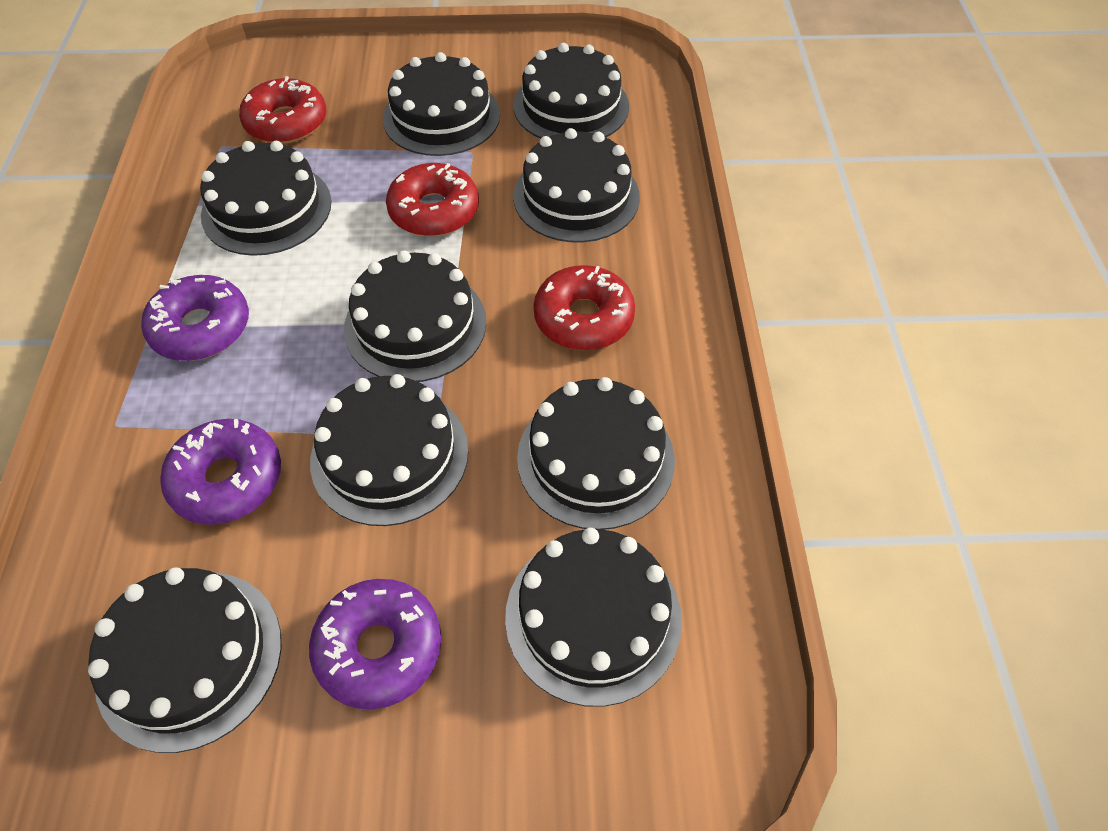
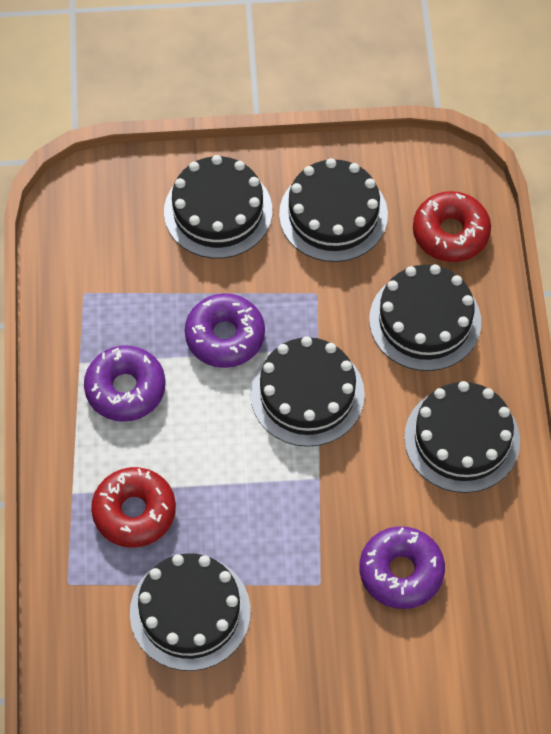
black cake: 9 -> 6
red donut: 3 -> 2

